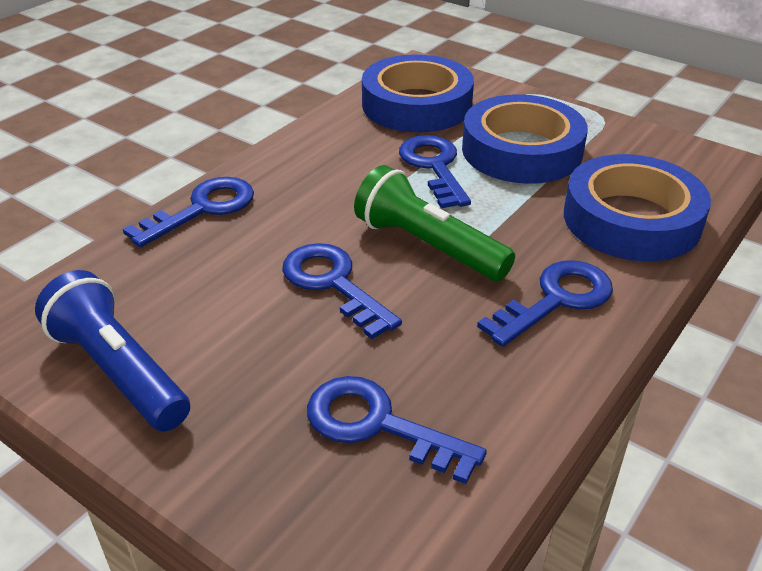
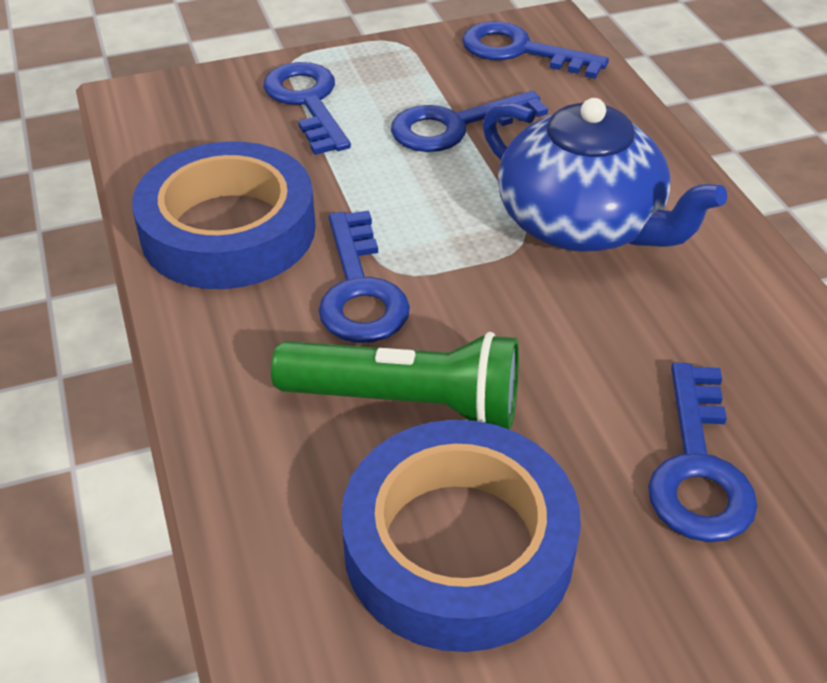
blue flashlight: 1 -> 0
blue tape: 3 -> 2
blue teapot: 0 -> 1

